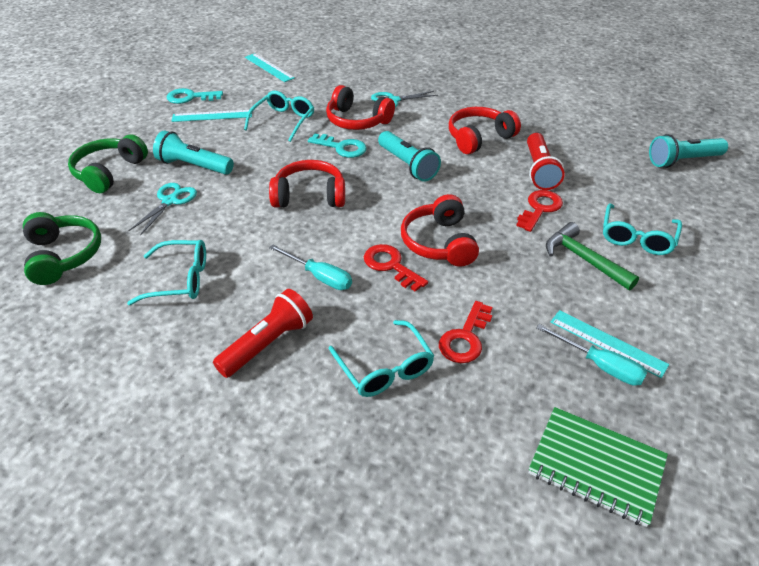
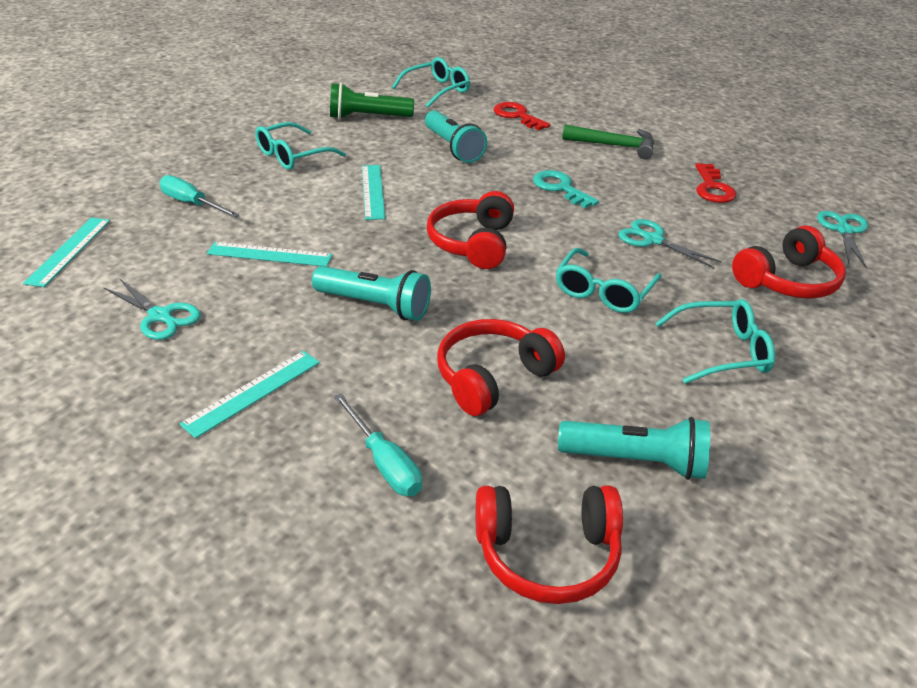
green flashlight: 0 -> 1
green headphones: 2 -> 0
green notebook: 1 -> 0
red flashlight: 2 -> 0
red key: 3 -> 2
turquoise key: 2 -> 1
turquoise ruler: 3 -> 4
turquoise scissors: 2 -> 3

